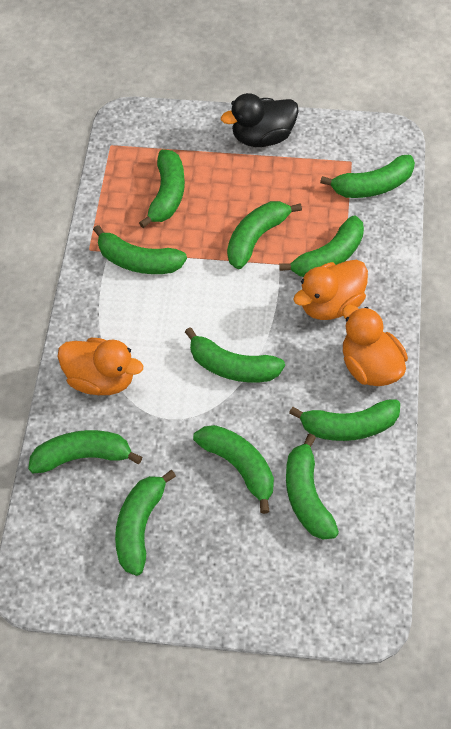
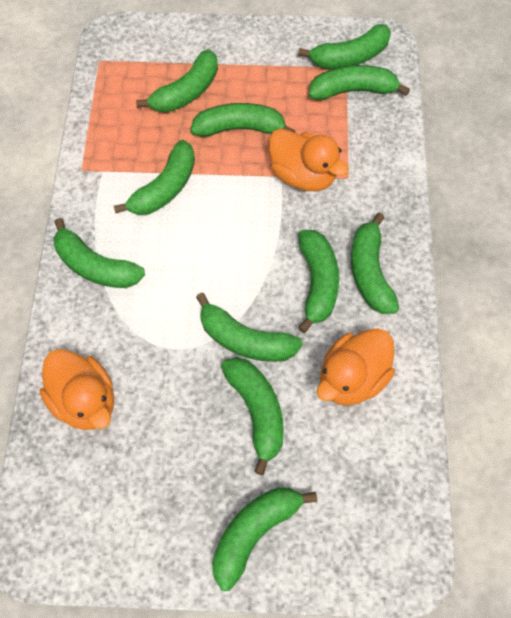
black duck: 1 -> 0

